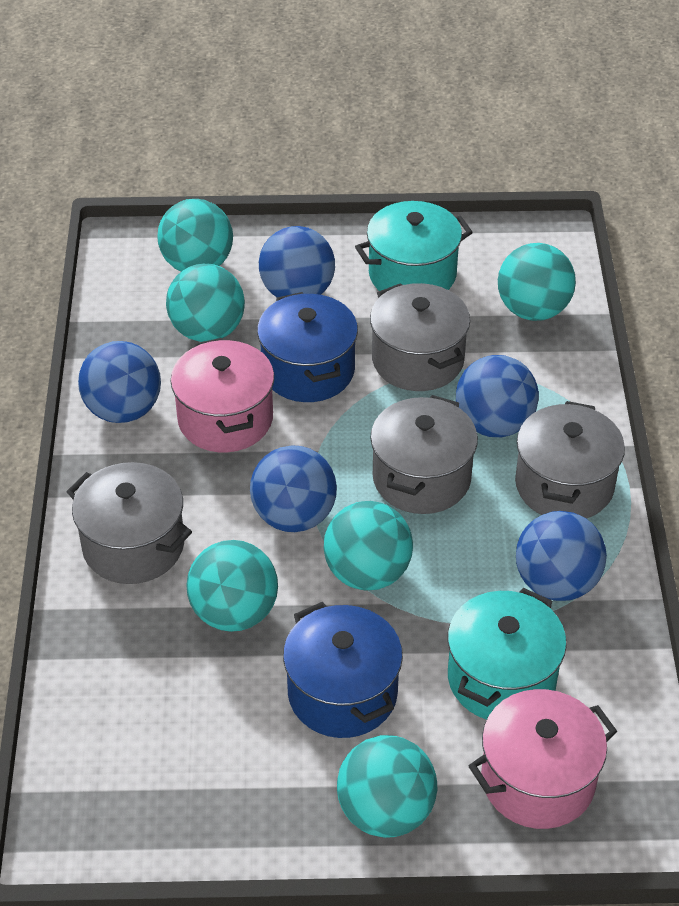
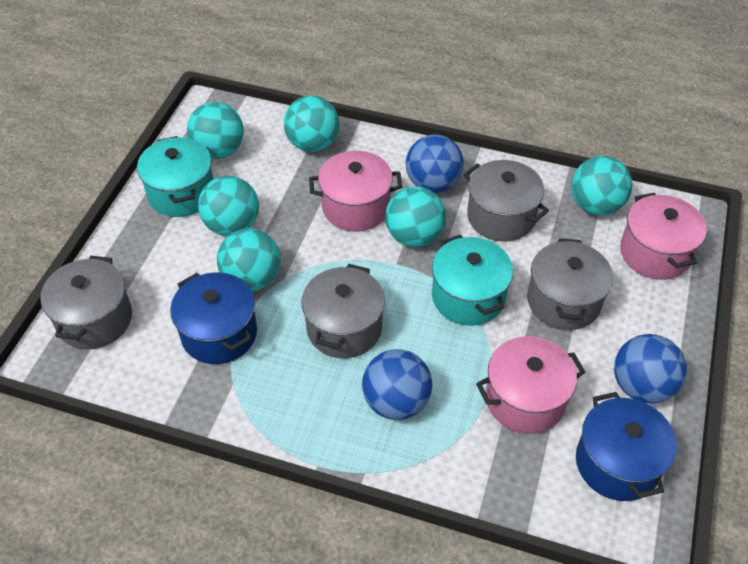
blue ball: 5 -> 3
pink pot: 2 -> 3

